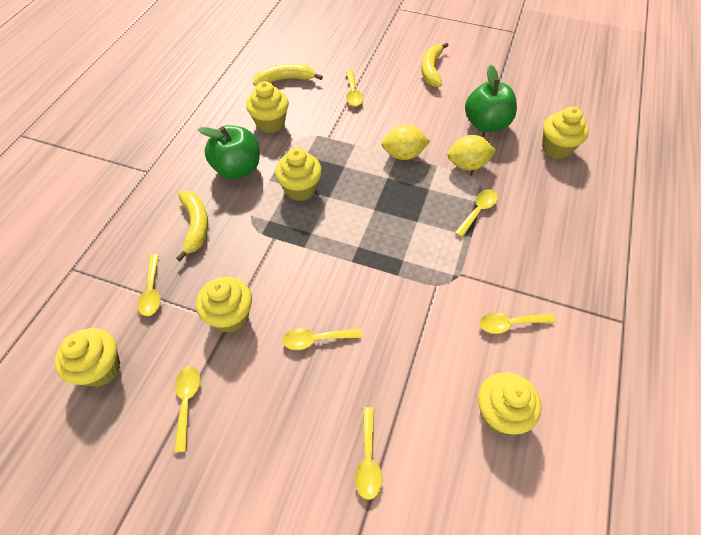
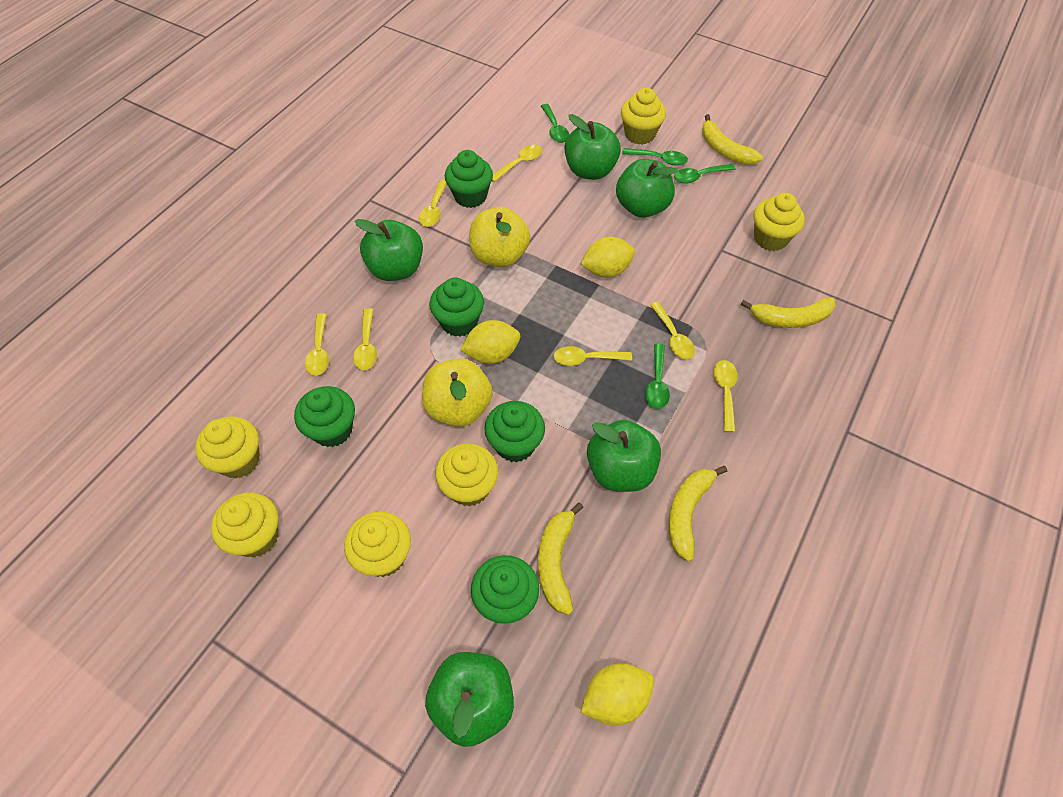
green apple: 2 -> 5
green cupcake: 0 -> 5
green spoon: 0 -> 4
yellow apple: 0 -> 2
yellow banana: 3 -> 4
yellow lemon: 2 -> 3

